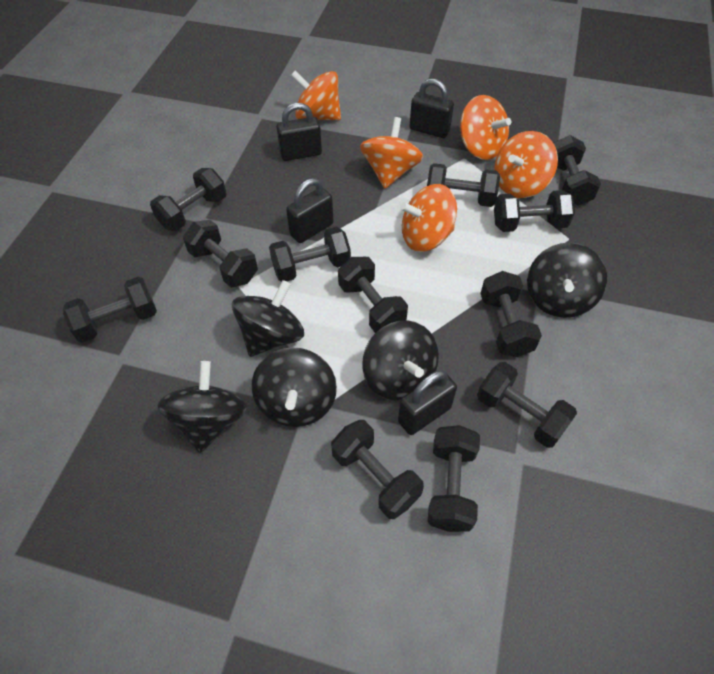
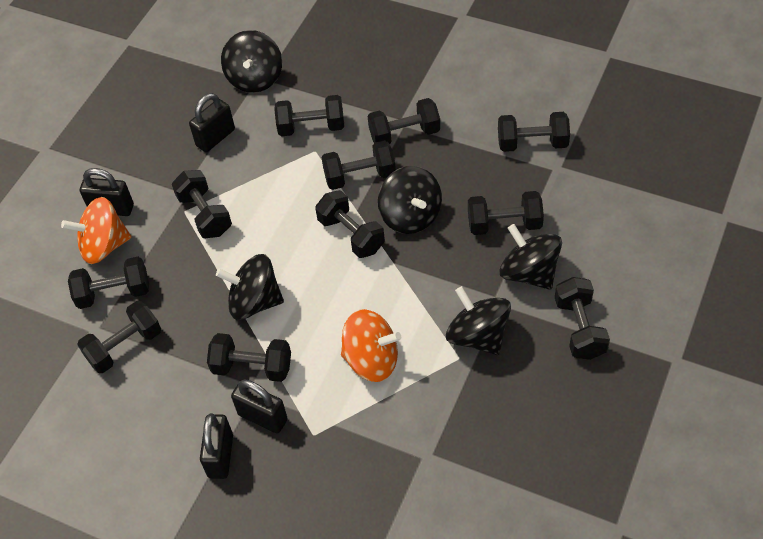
black dumbbell: 12 -> 11
orange spinning top: 5 -> 2

